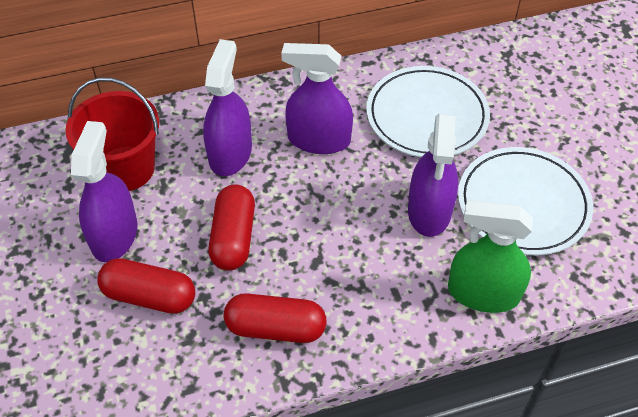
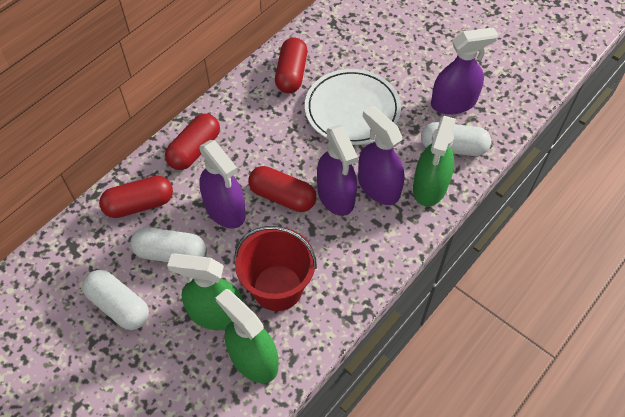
green spray bottle: 1 -> 3
red capsule: 3 -> 4
white capsule: 0 -> 3
white plate: 2 -> 1

